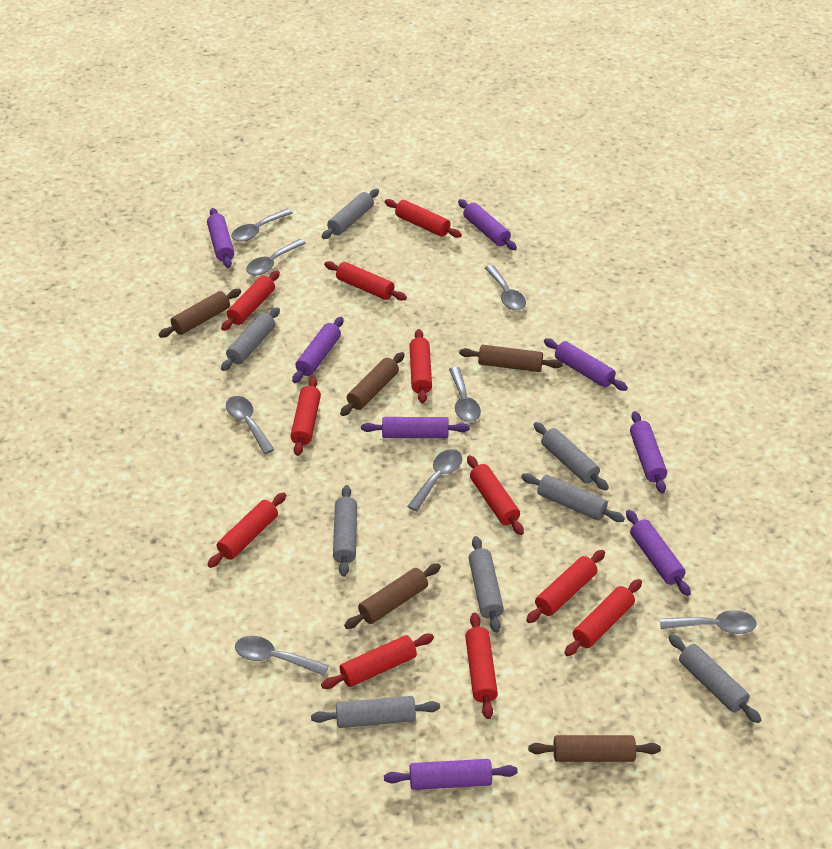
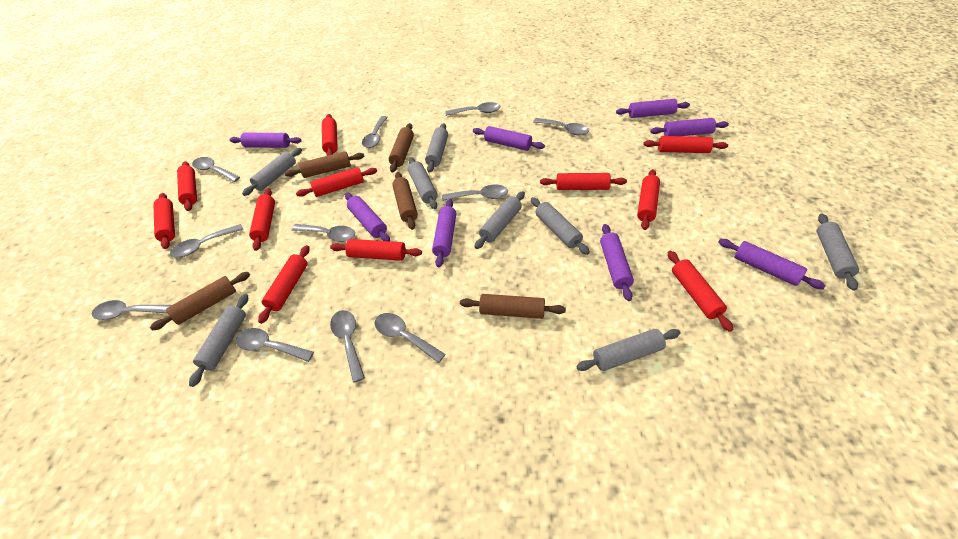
grey spoon: 8 -> 11

